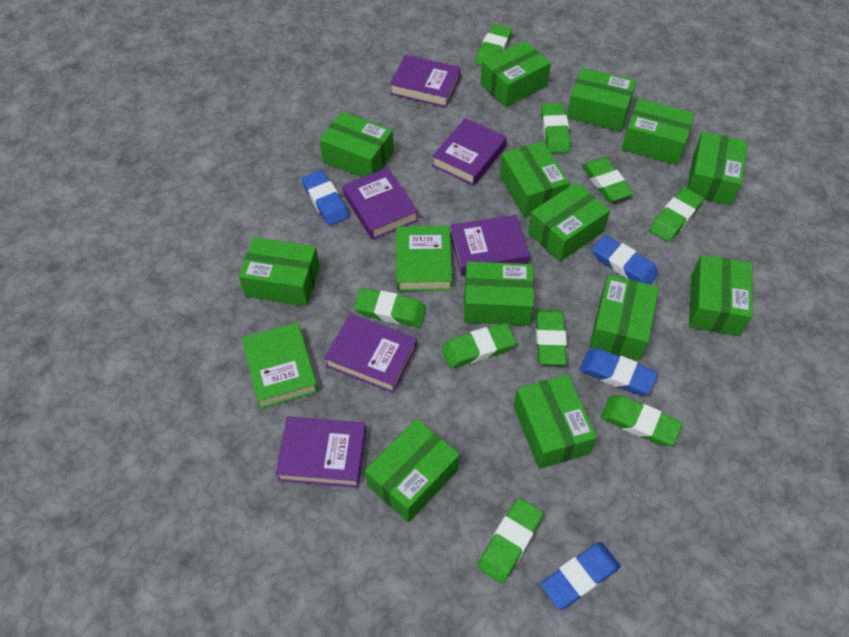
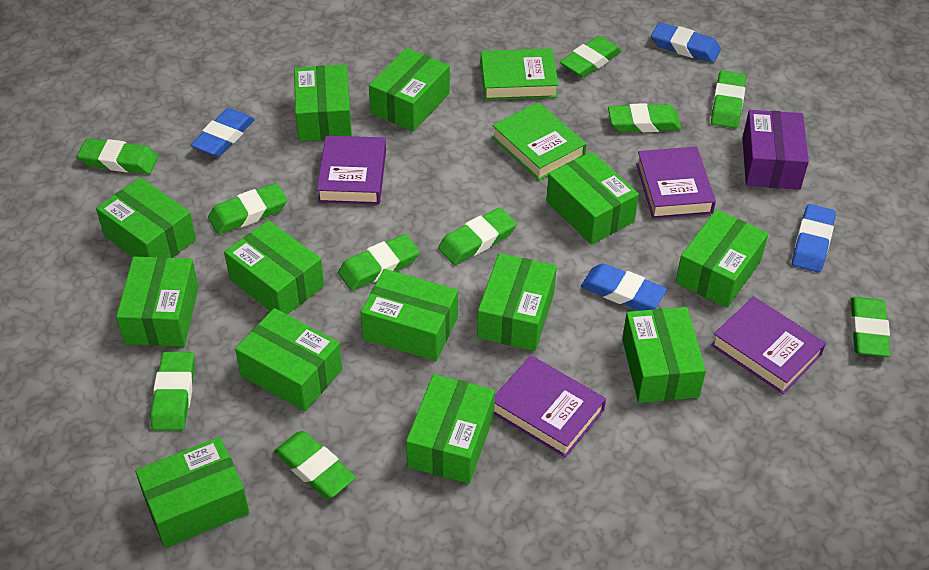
green eraser: 9 -> 10
purple book: 6 -> 4
purple box: 0 -> 1

